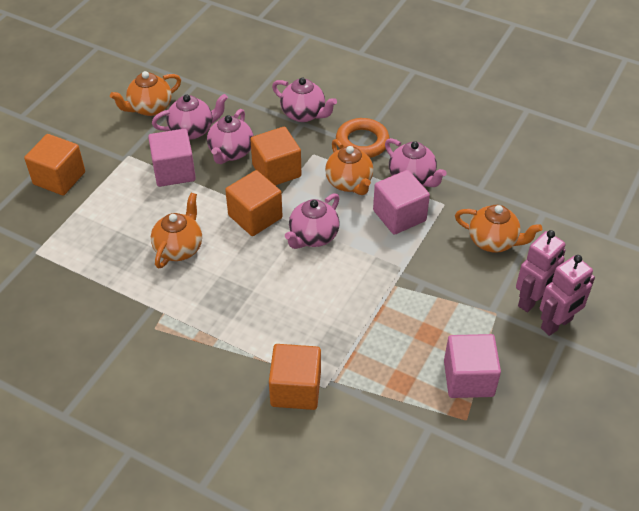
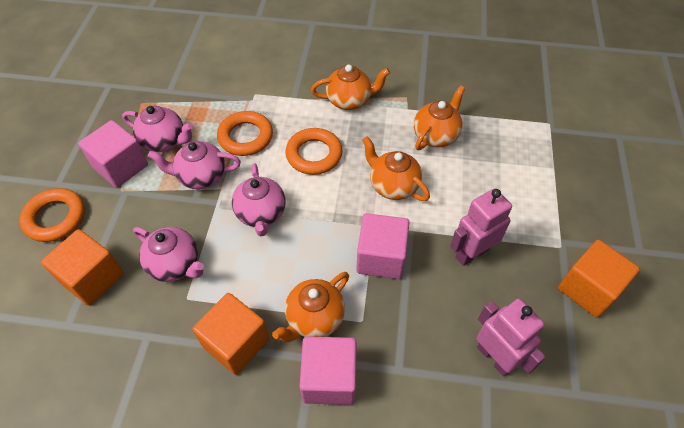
orange cube: 4 -> 3
orange ring: 1 -> 3
pink teapot: 5 -> 4

